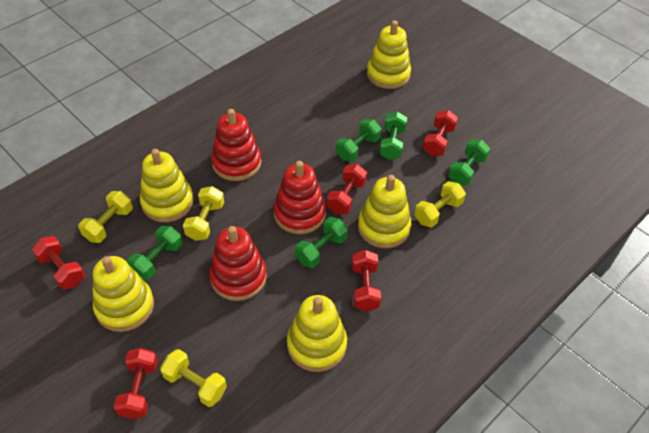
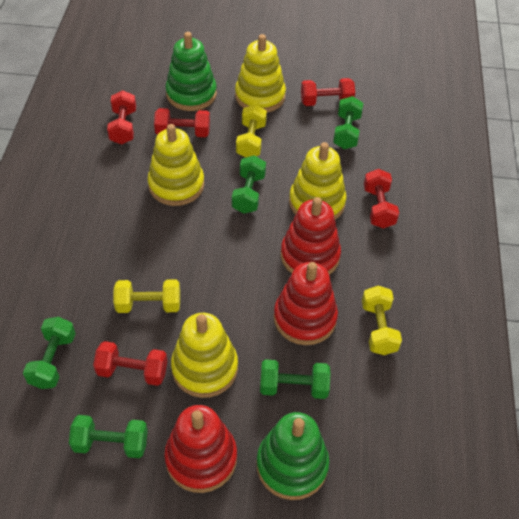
green stacking toy: 0 -> 2
yellow dumbbell: 4 -> 3
yellow stacking toy: 5 -> 4

